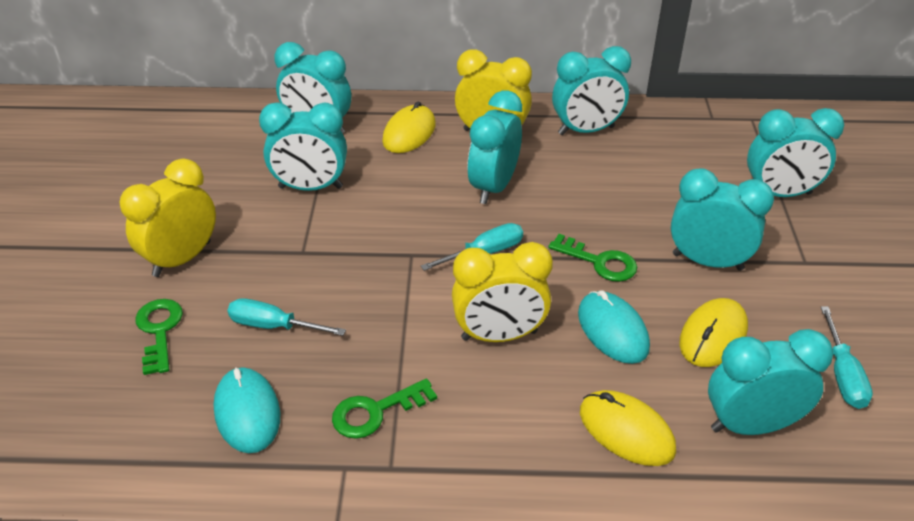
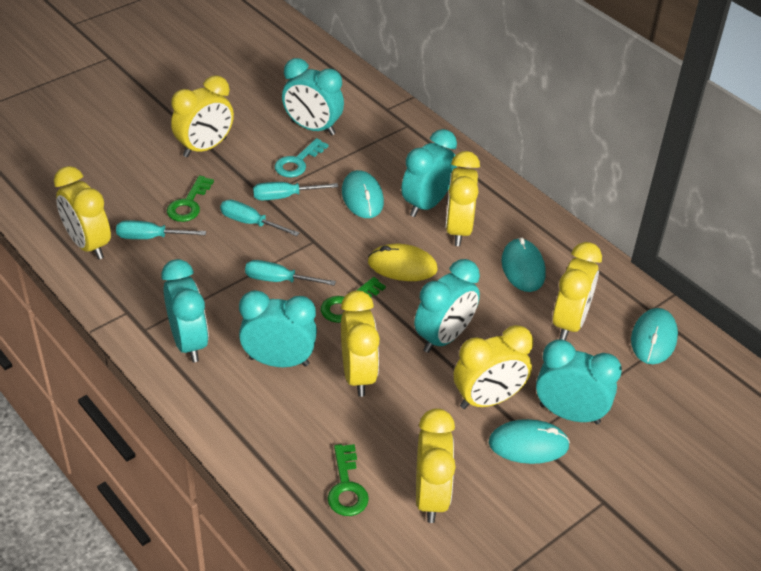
turquoise clock: 7 -> 6
turquoise key: 0 -> 1
turquoise mouse: 2 -> 4
turquoise screwdriver: 3 -> 4
yellow clock: 3 -> 7
yellow mouse: 3 -> 1

